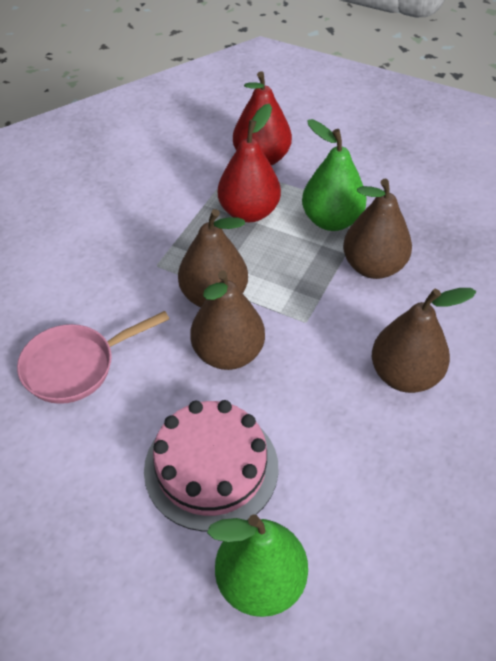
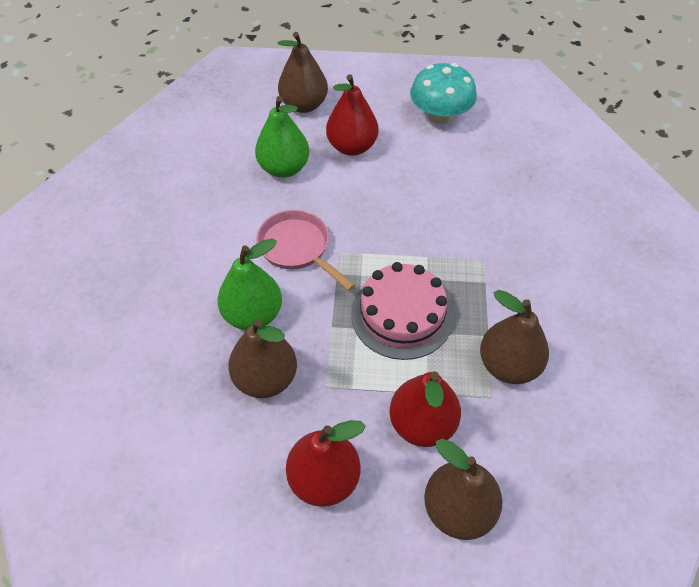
red pear: 2 -> 3
turquoise mushroom: 0 -> 1

